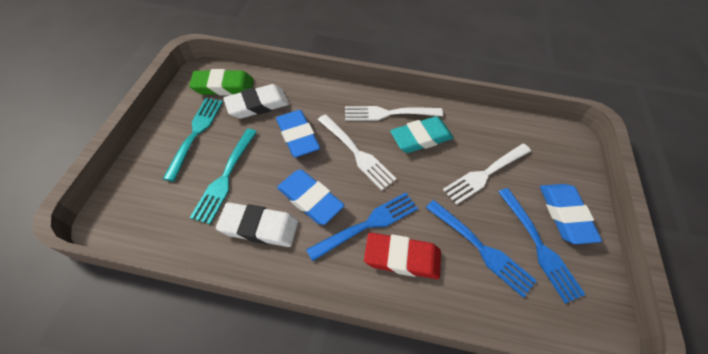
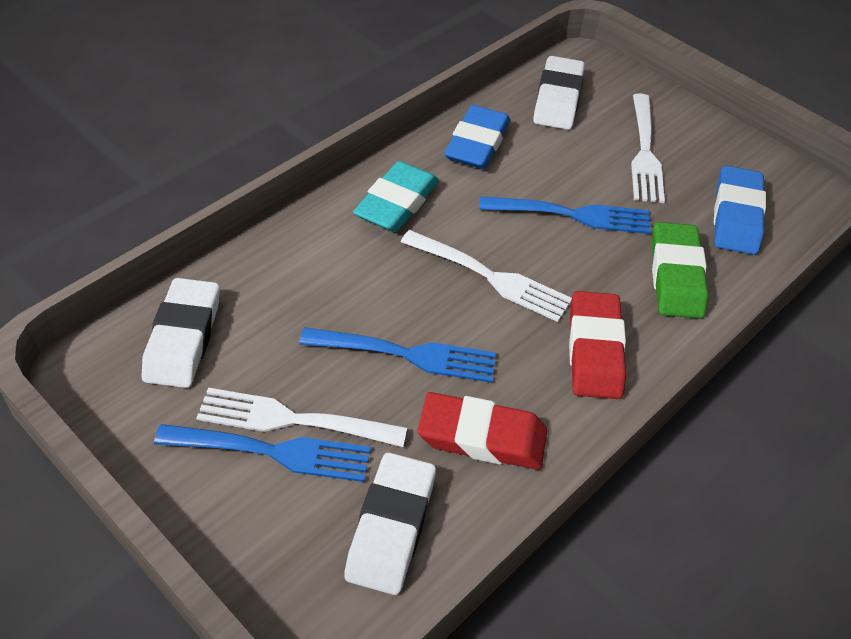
blue eraser: 3 -> 2
red eraser: 1 -> 2
turquoise fork: 2 -> 0
white eraser: 2 -> 3

